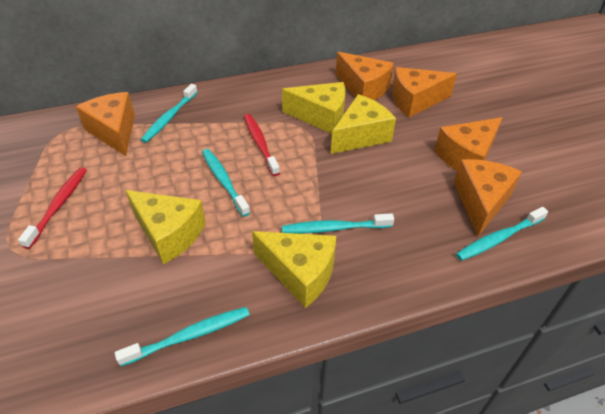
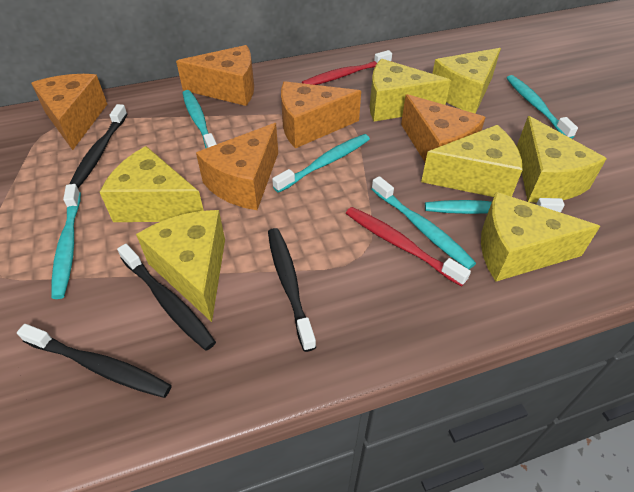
black toothbrush: 0 -> 4
turquoise toothbrush: 5 -> 6
yellow cheese: 4 -> 7

